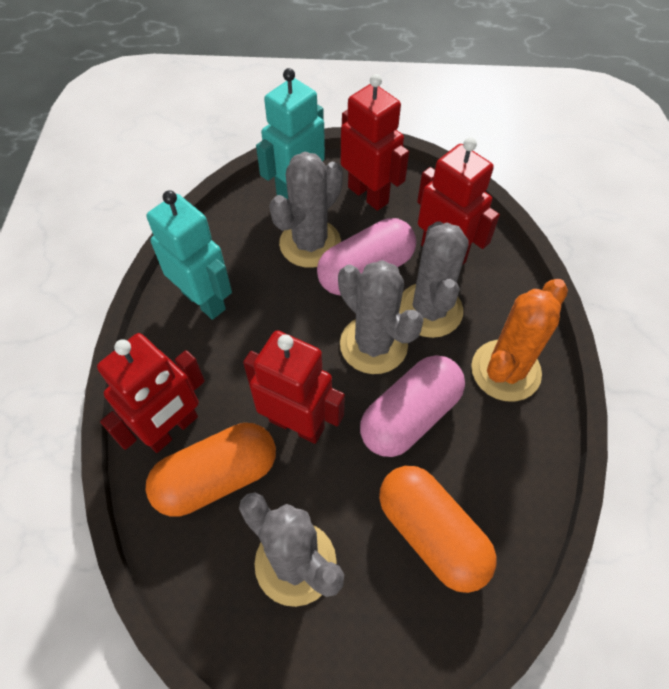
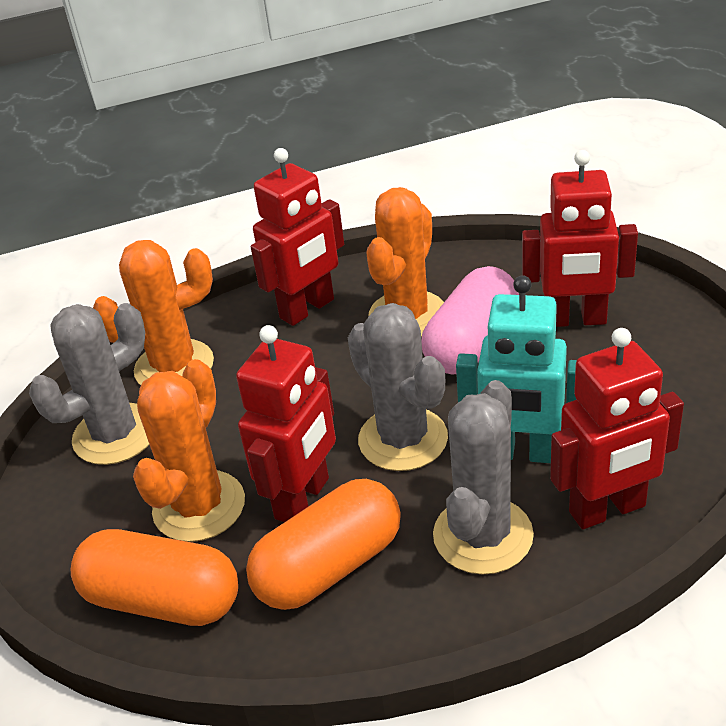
grey cactus: 4 -> 3
orange cactus: 1 -> 3
pink capsule: 2 -> 1
turquoise robot: 2 -> 1

